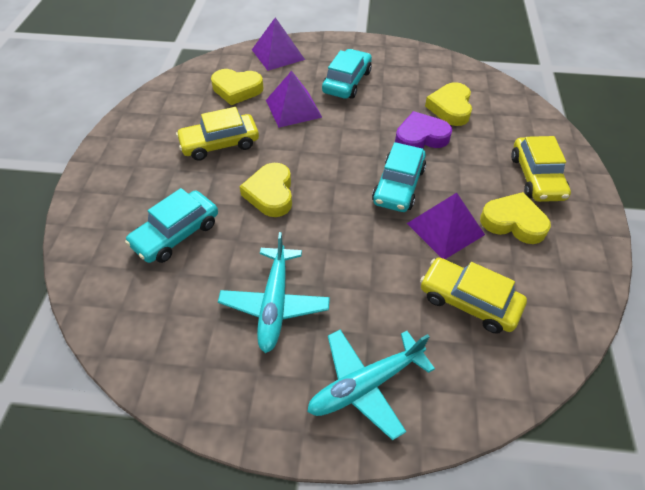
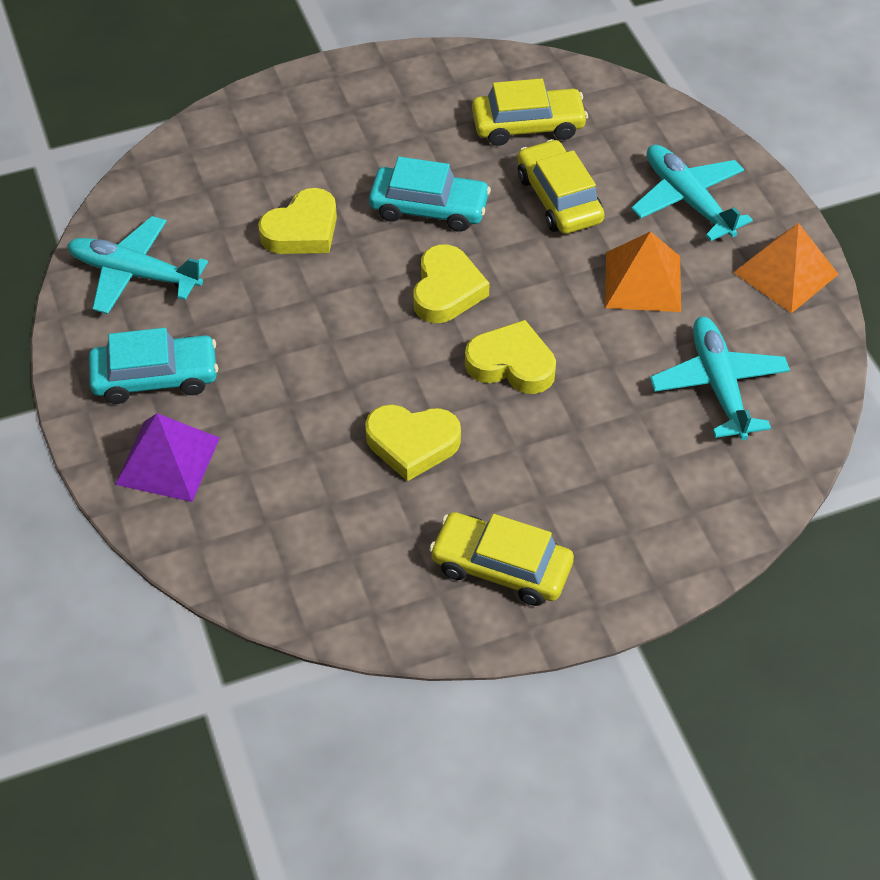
orange pyramid: 0 -> 2
purple heart: 1 -> 0
purple pyramid: 3 -> 1
turquoise car: 3 -> 2
turquoise plane: 2 -> 3

